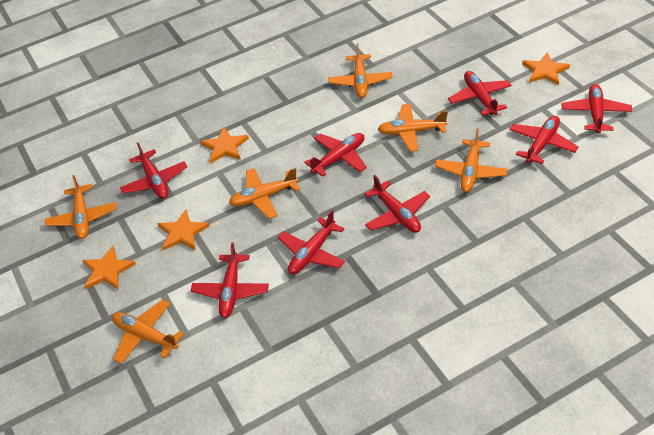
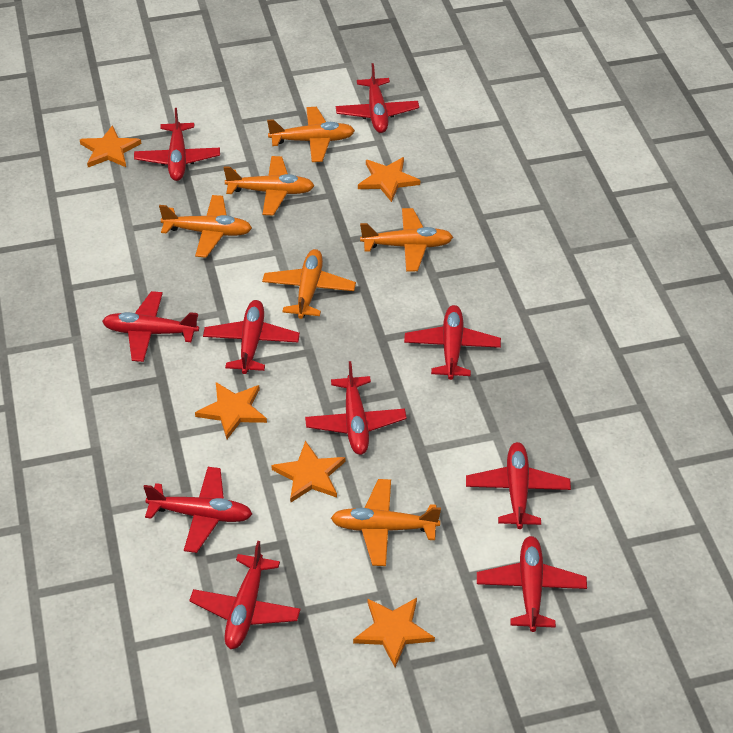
orange star: 4 -> 5
red plane: 8 -> 10

